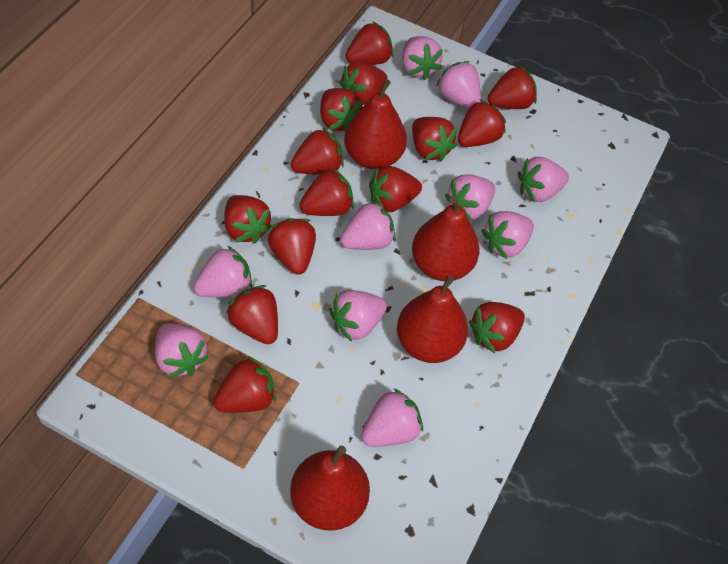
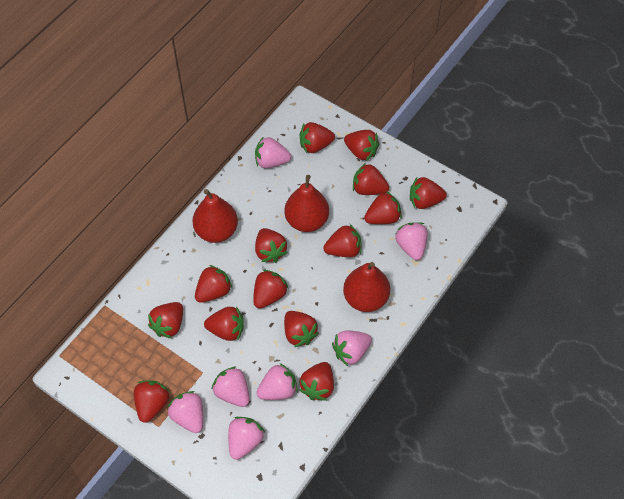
pink strawberry: 10 -> 7
red pear: 4 -> 3

